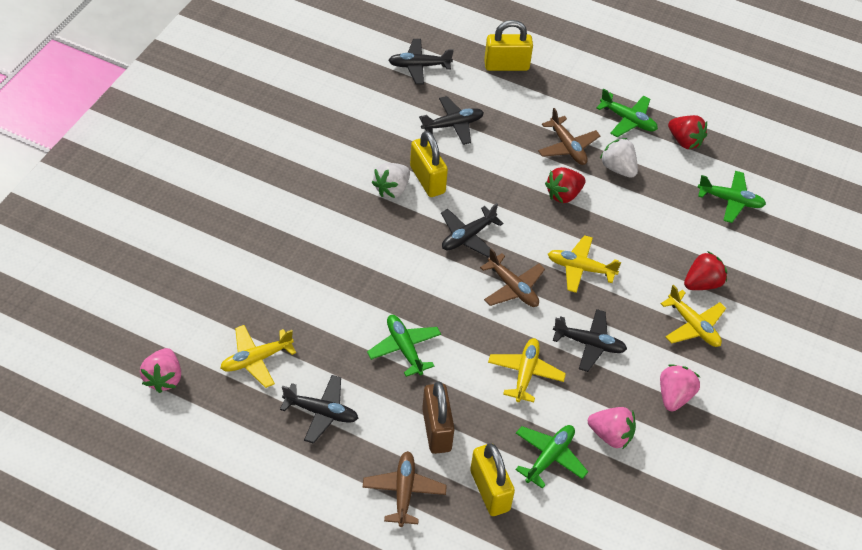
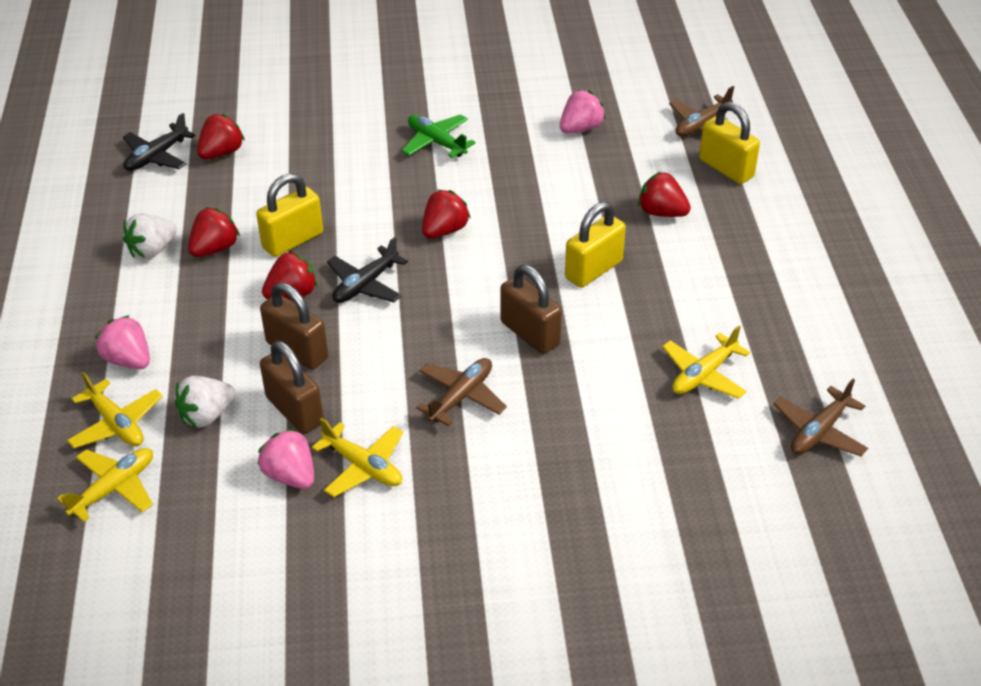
black plane: 5 -> 2
brown padlock: 1 -> 3
green plane: 4 -> 1
red strawberry: 3 -> 5

